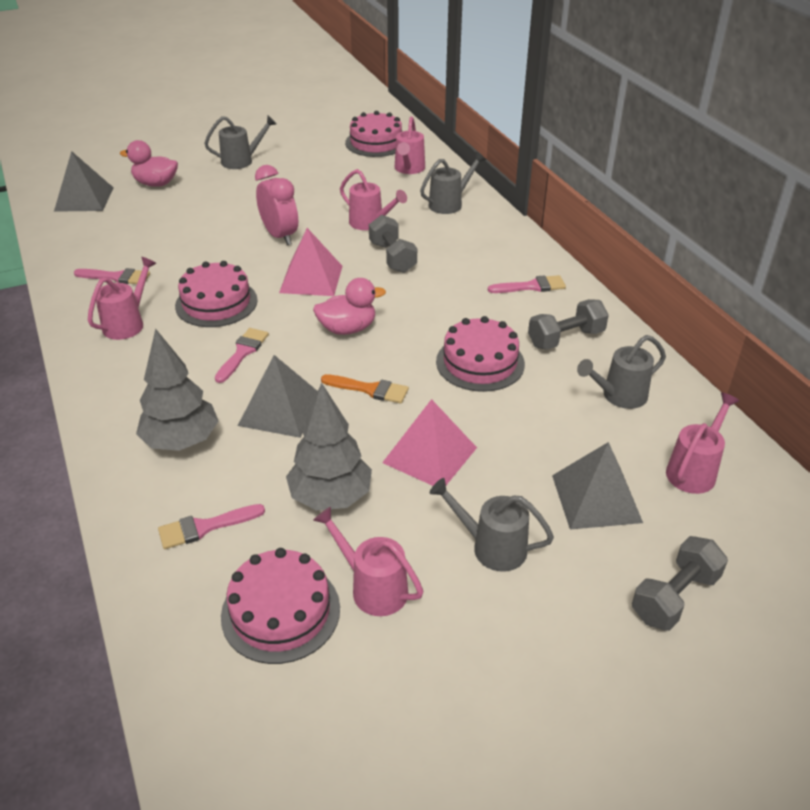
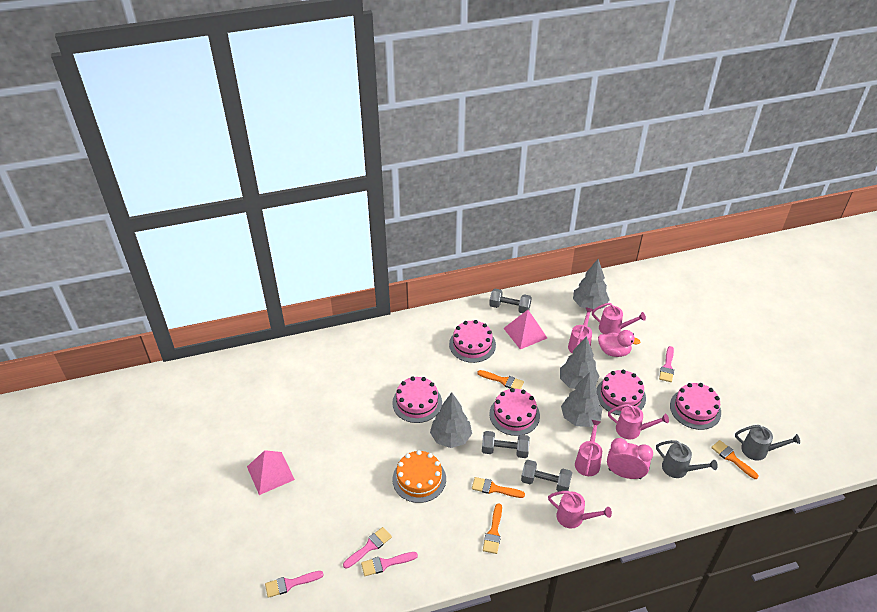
grey pyramid: 3 -> 0
grey tree: 2 -> 4
grey watering can: 4 -> 2
orange brush: 1 -> 4
orange cake: 0 -> 1
pink cake: 4 -> 5
pink duck: 2 -> 1

